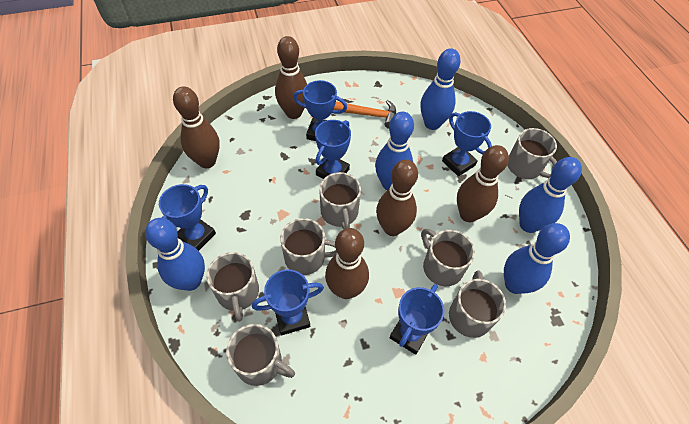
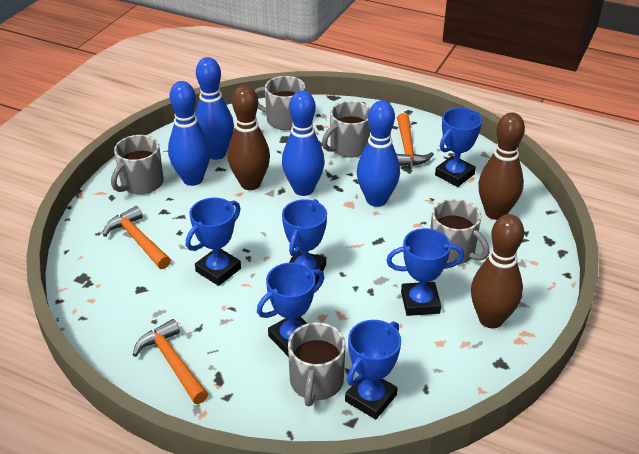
blue bowling pin: 5 -> 4
brown bowling pin: 5 -> 3
grey mug: 7 -> 5
orange hammer: 1 -> 3

